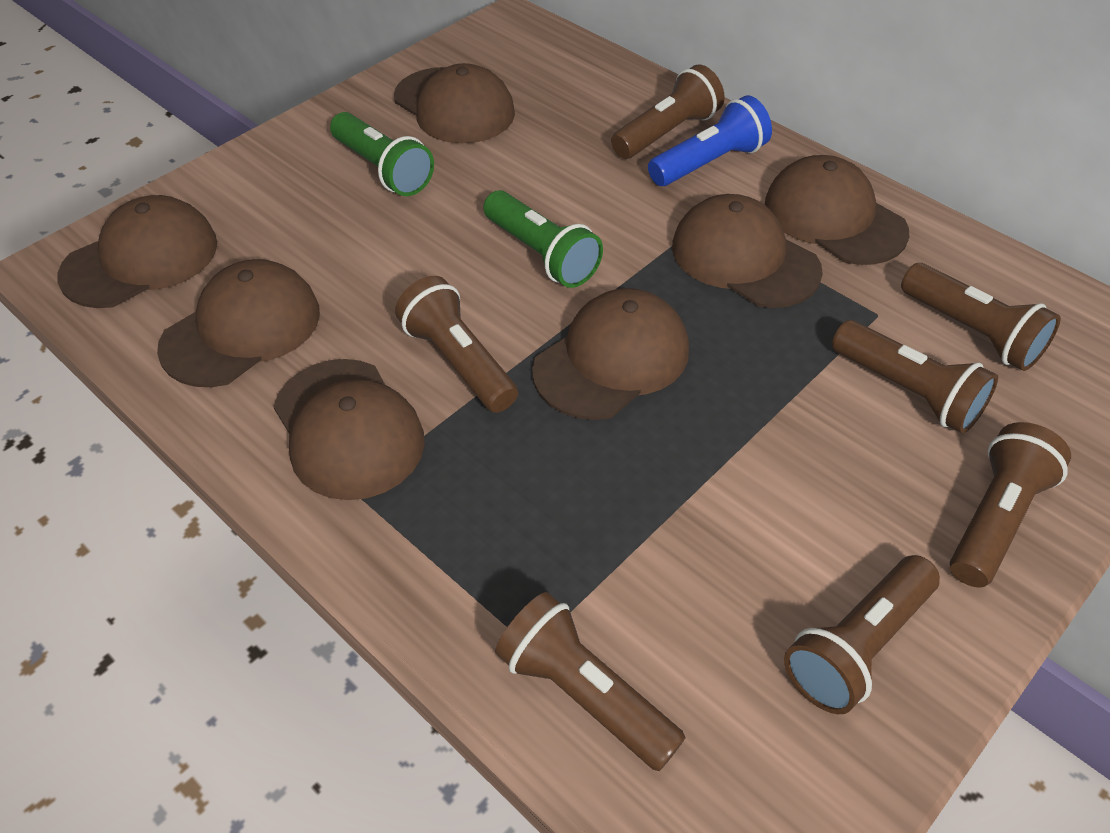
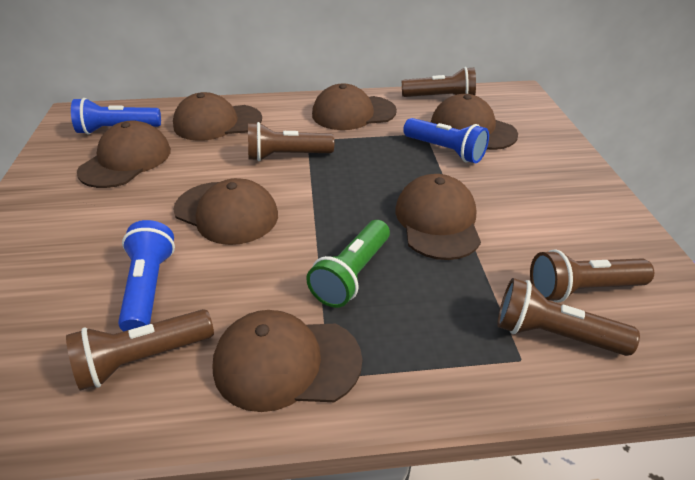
blue flashlight: 1 -> 3
brown flashlight: 7 -> 5
green flashlight: 2 -> 1

